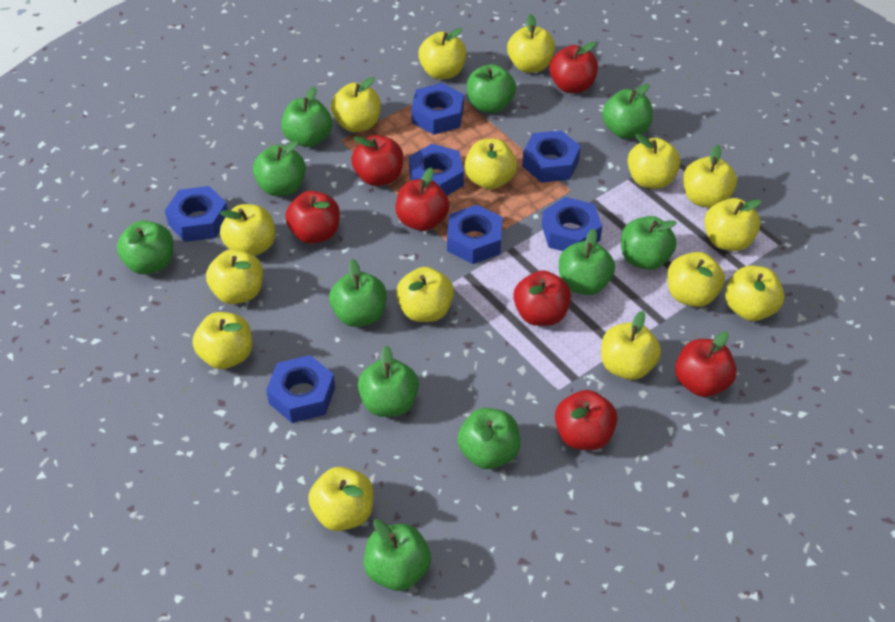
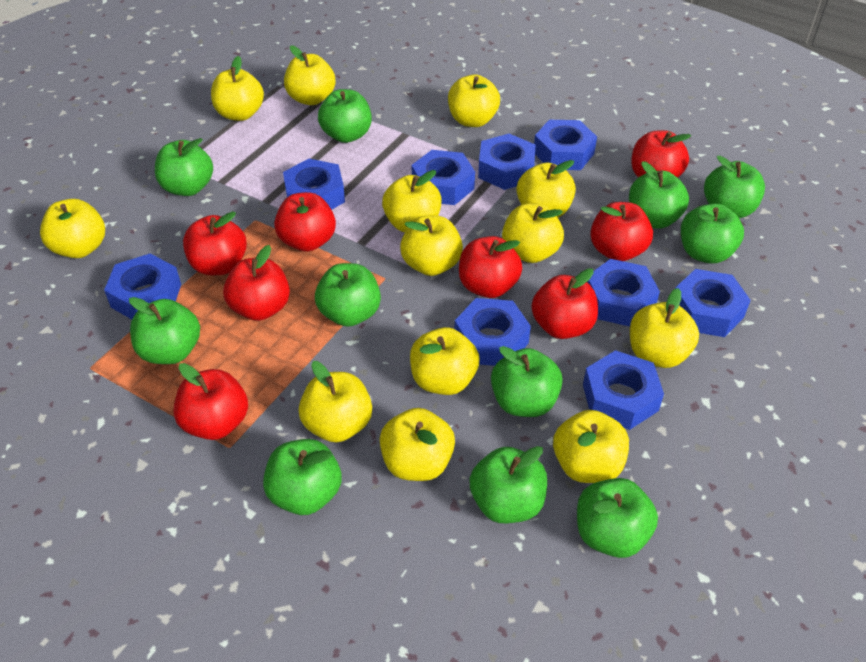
blue nut: 7 -> 9
red apple: 7 -> 8
yellow apple: 15 -> 13

